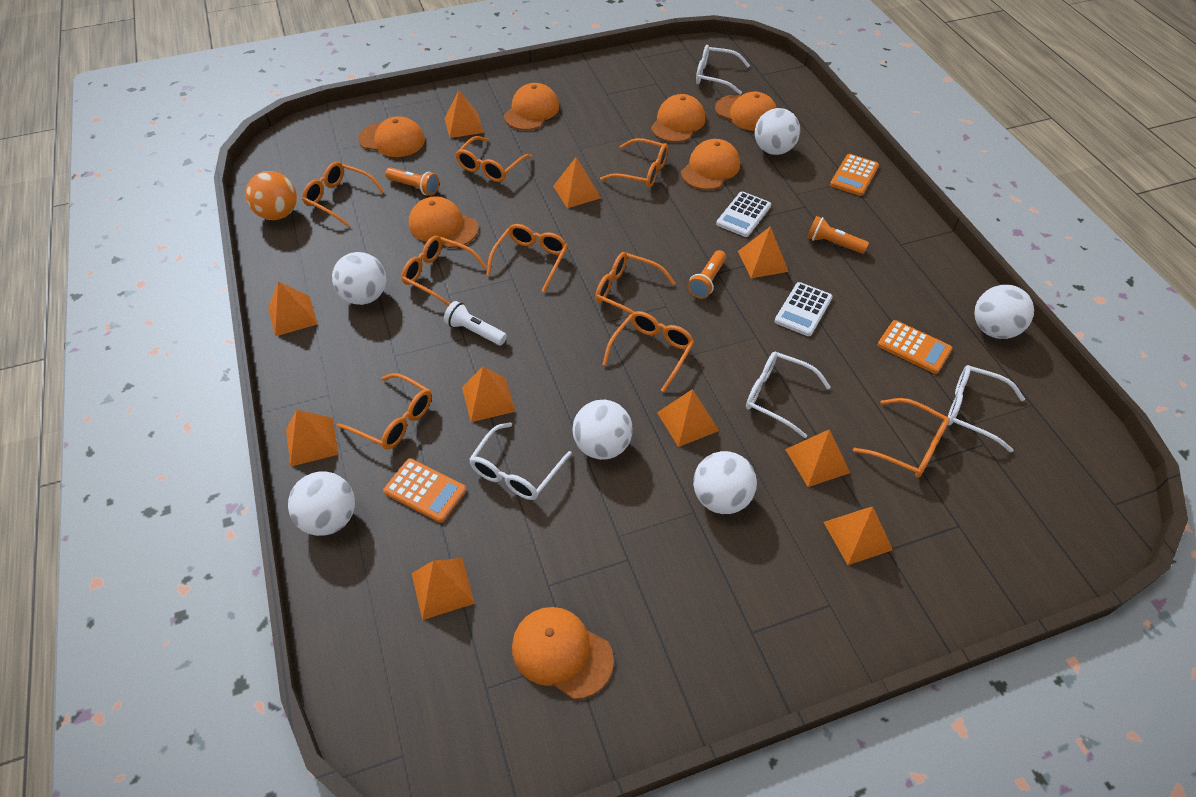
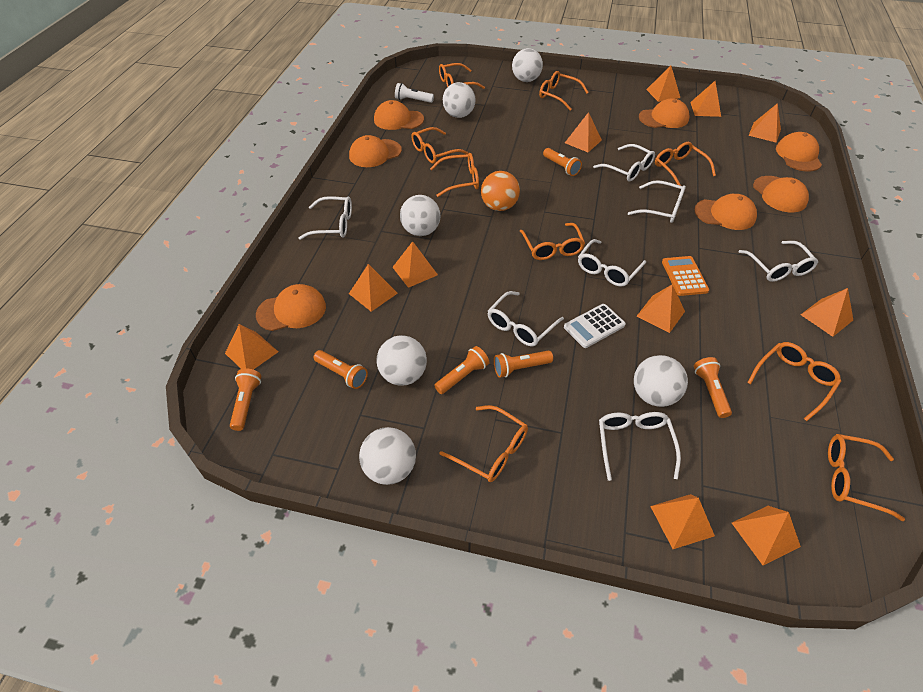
orange calculator: 3 -> 1
orange flashlight: 3 -> 6
orange pyramid: 10 -> 11
white calculator: 2 -> 1
white glasses: 4 -> 7

